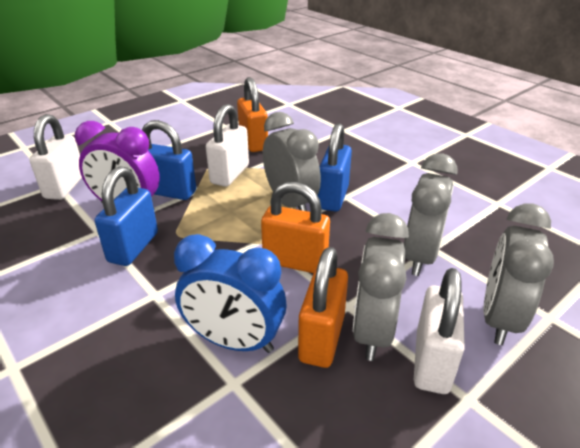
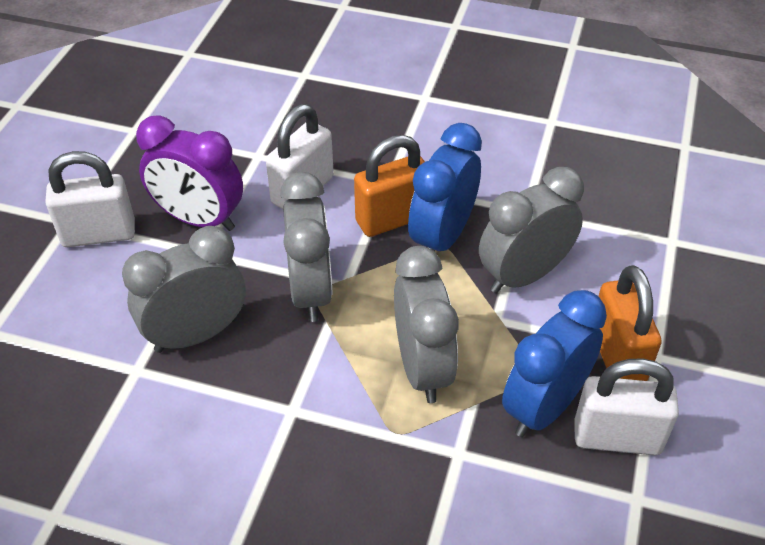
blue clock: 1 -> 2
blue padlock: 3 -> 0
orange padlock: 3 -> 2

